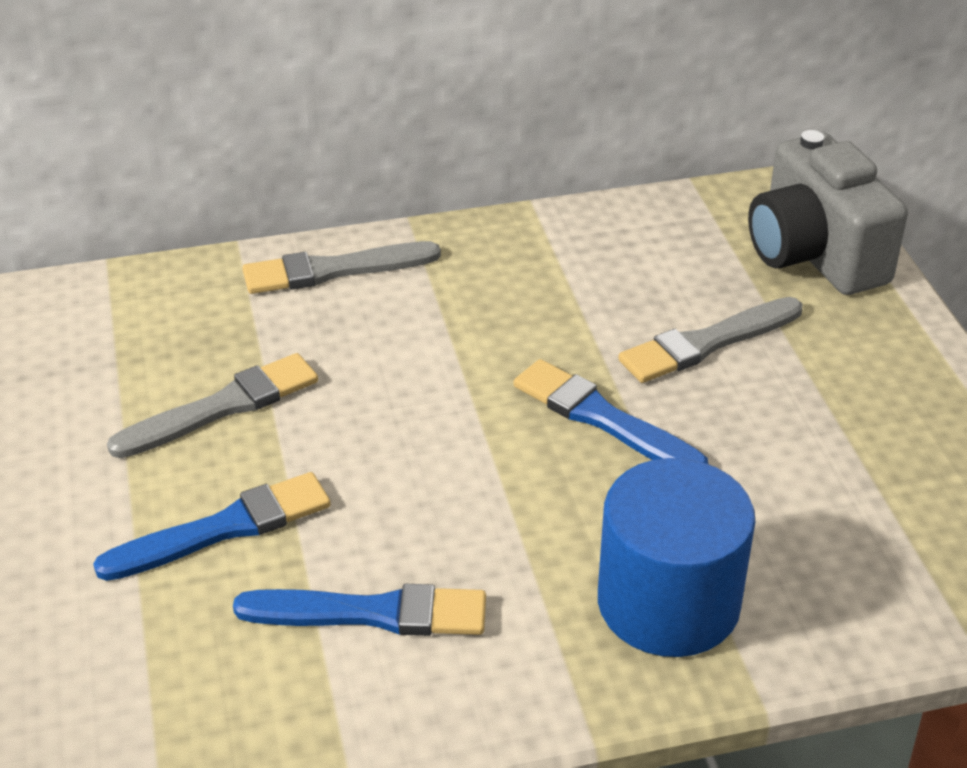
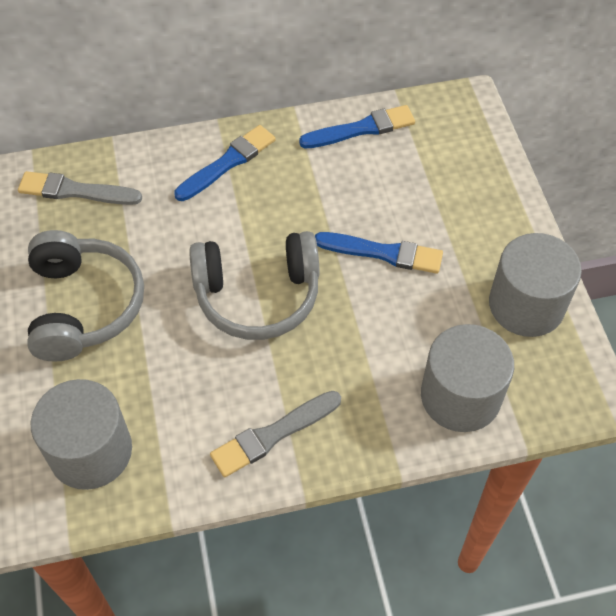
blue cylinder: 1 -> 0
grey brush: 3 -> 2
grey camera: 1 -> 0
grey cylinder: 0 -> 3
grey headphones: 0 -> 2

